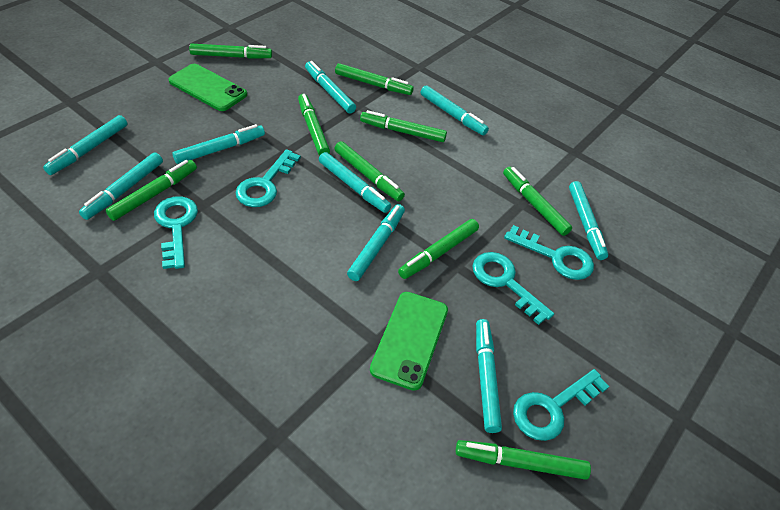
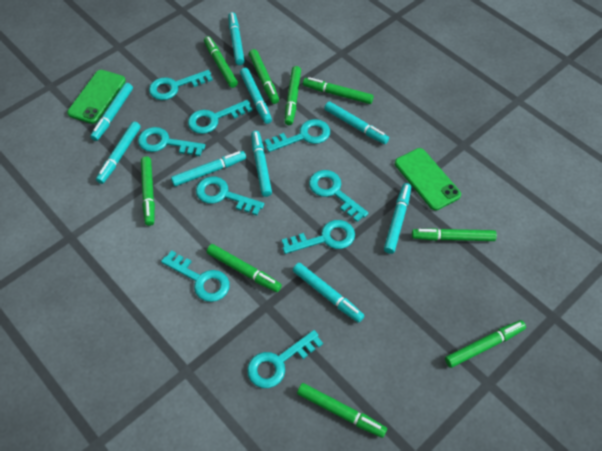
turquoise key: 5 -> 9

